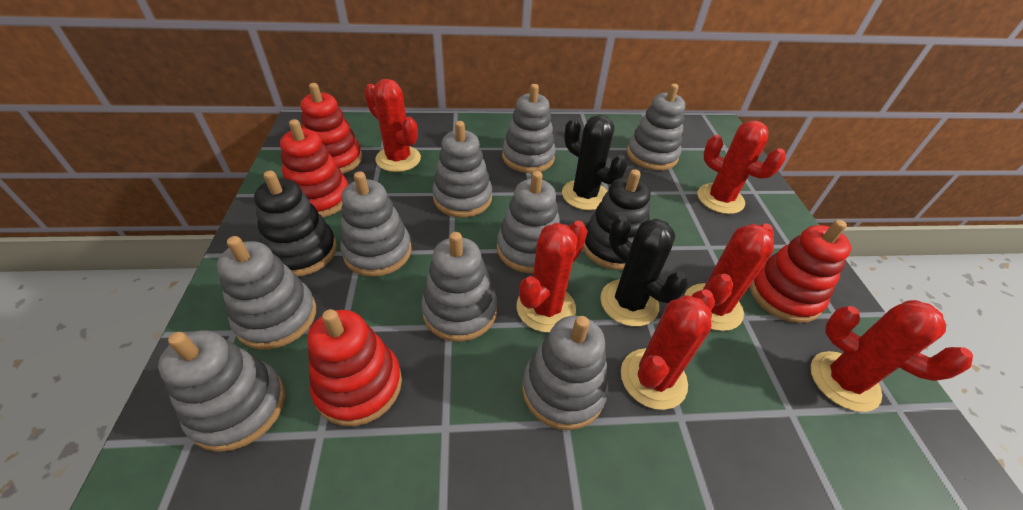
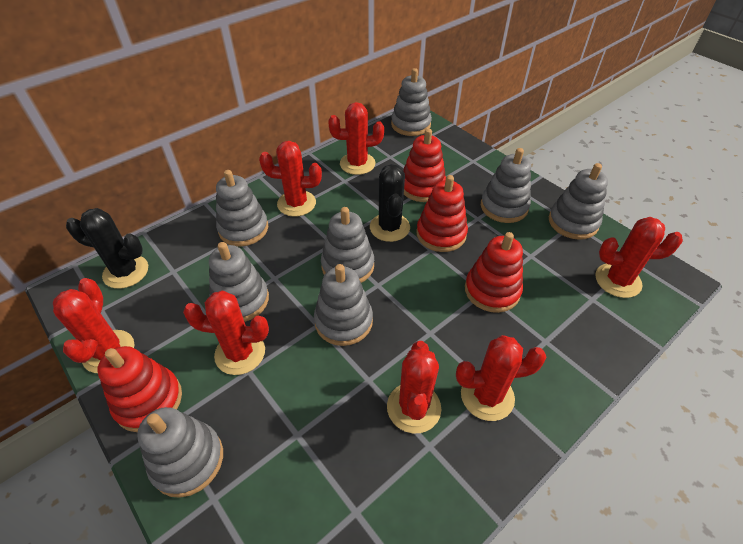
black stacking toy: 2 -> 0
grey stacking toy: 9 -> 8
red cactus: 6 -> 7

